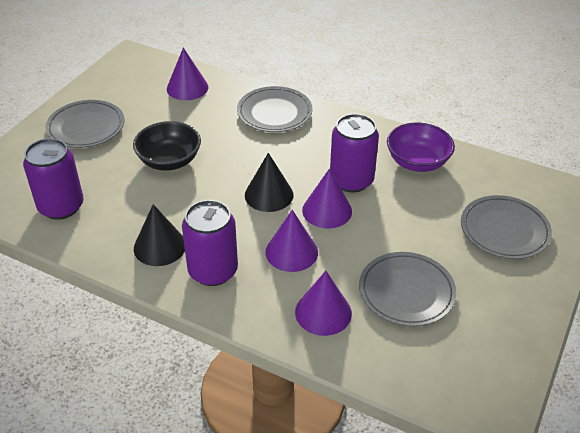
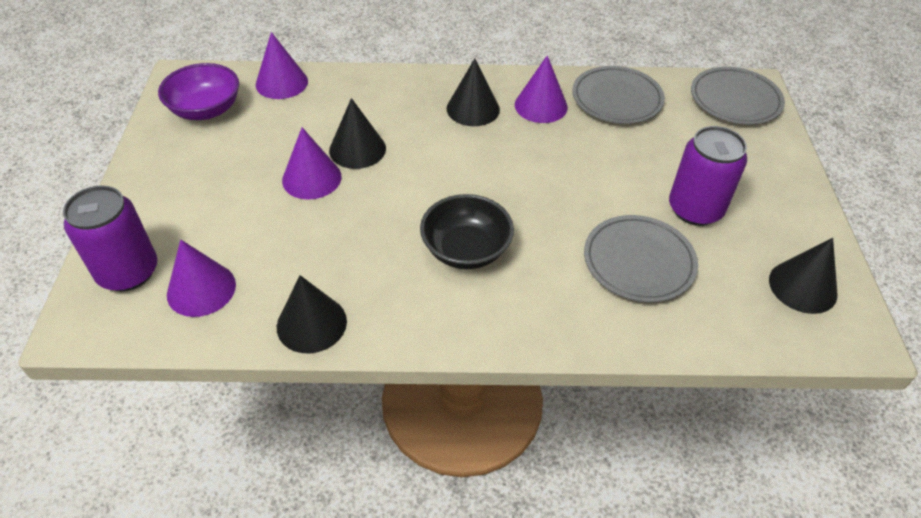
black cone: 2 -> 4
grey plate: 4 -> 3
purple can: 3 -> 2

